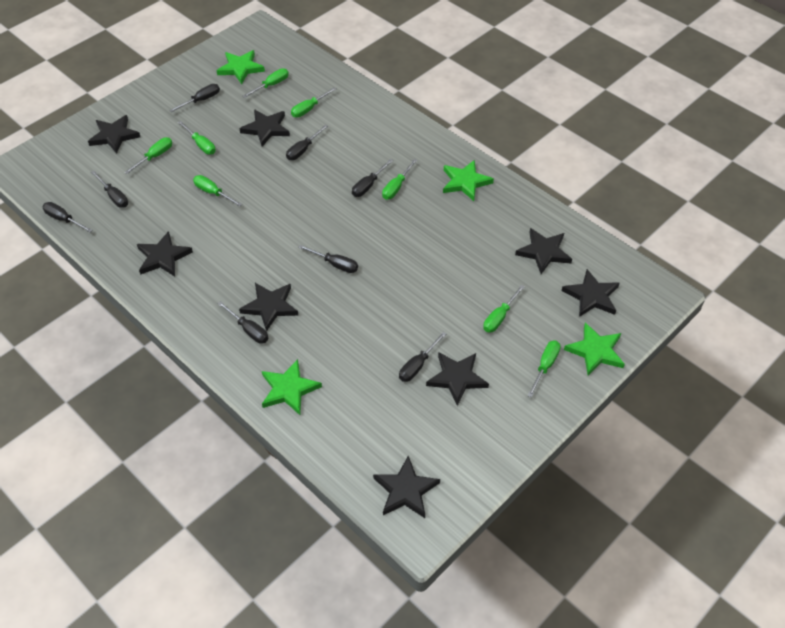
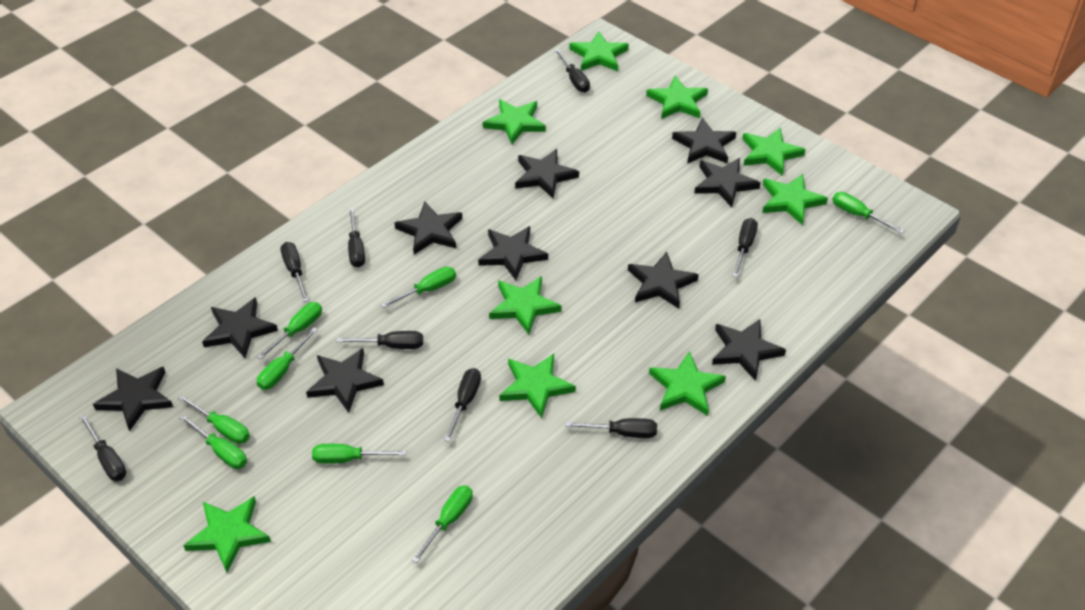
black star: 8 -> 10
green star: 4 -> 9

